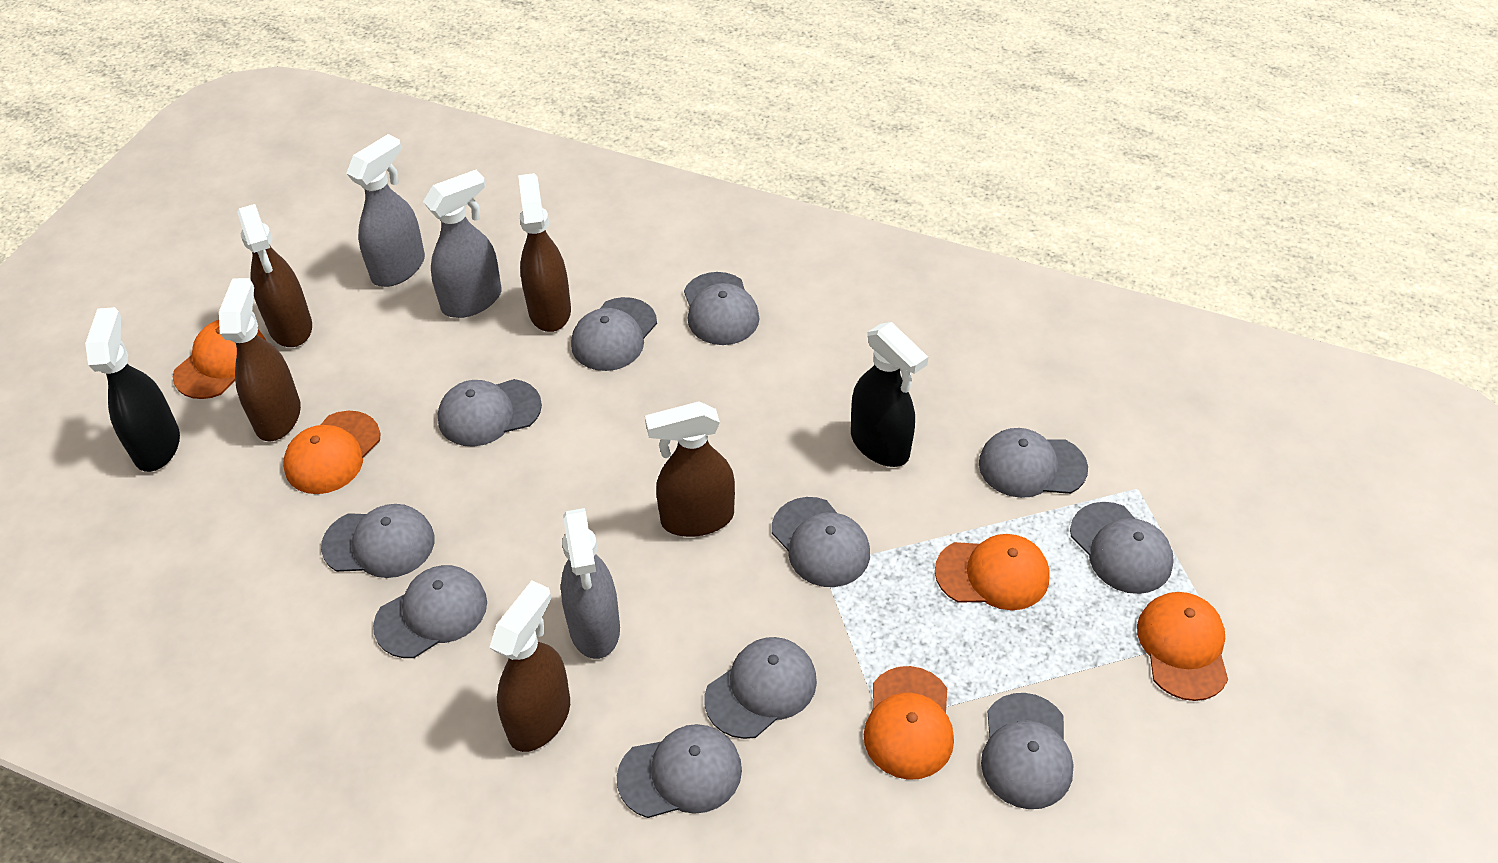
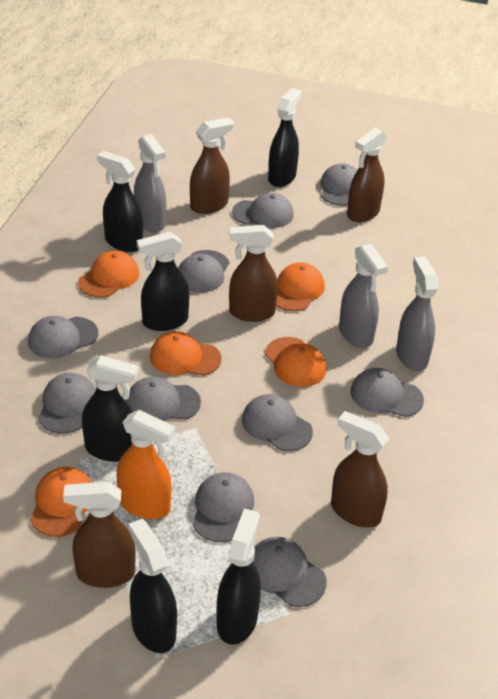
black spray bottle: 2 -> 6
grey cap: 11 -> 10
orange spray bottle: 0 -> 1

